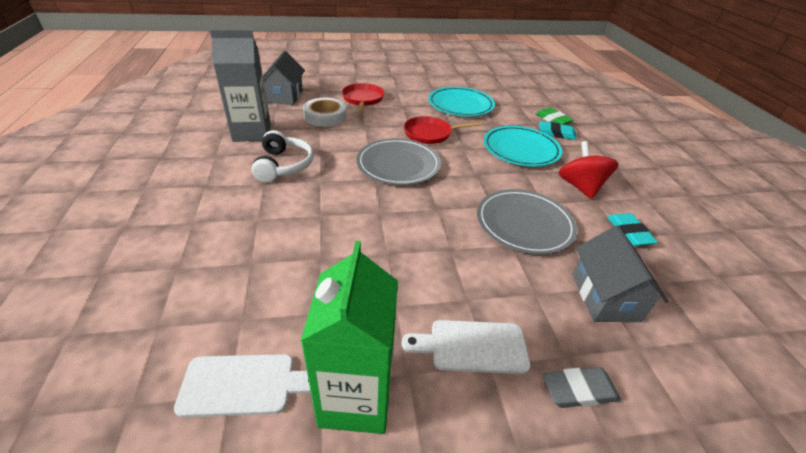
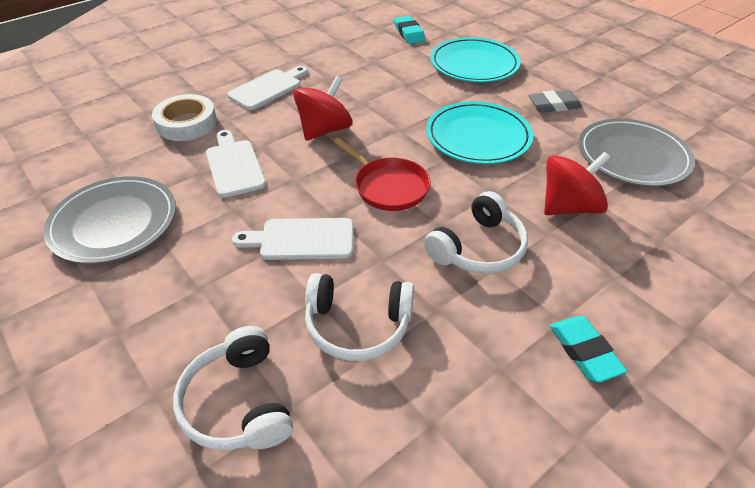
green carton: 1 -> 0
green eraser: 1 -> 0
grey carton: 1 -> 0
grey house: 2 -> 0
red pan: 2 -> 1
red spinning top: 1 -> 2
white cutting board: 2 -> 3
white headphones: 1 -> 3

